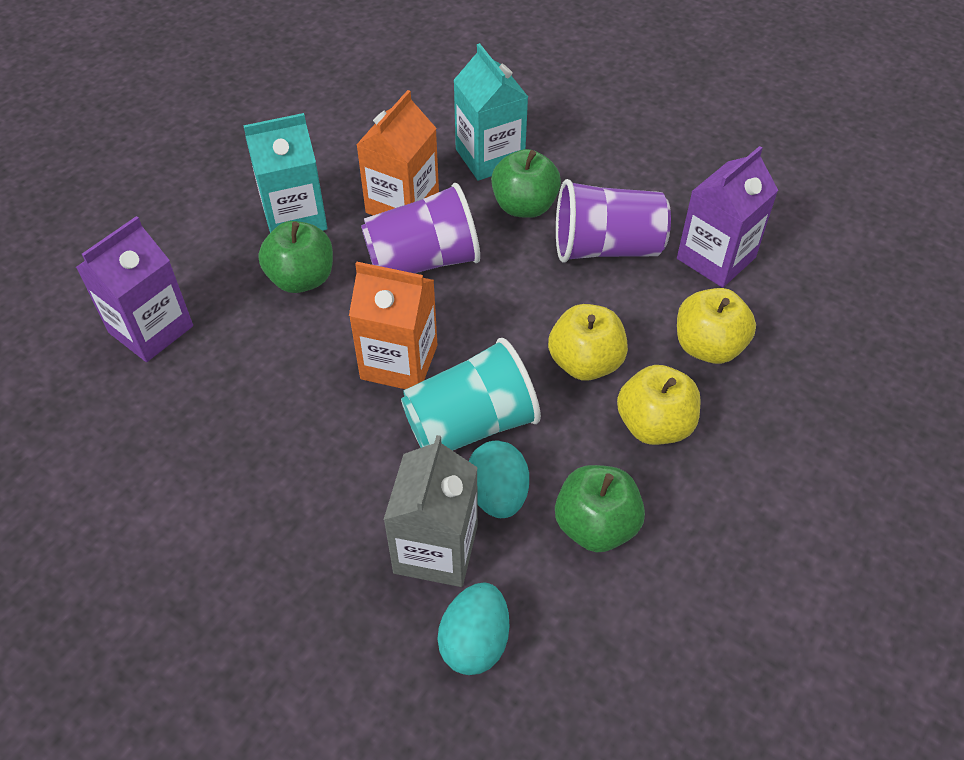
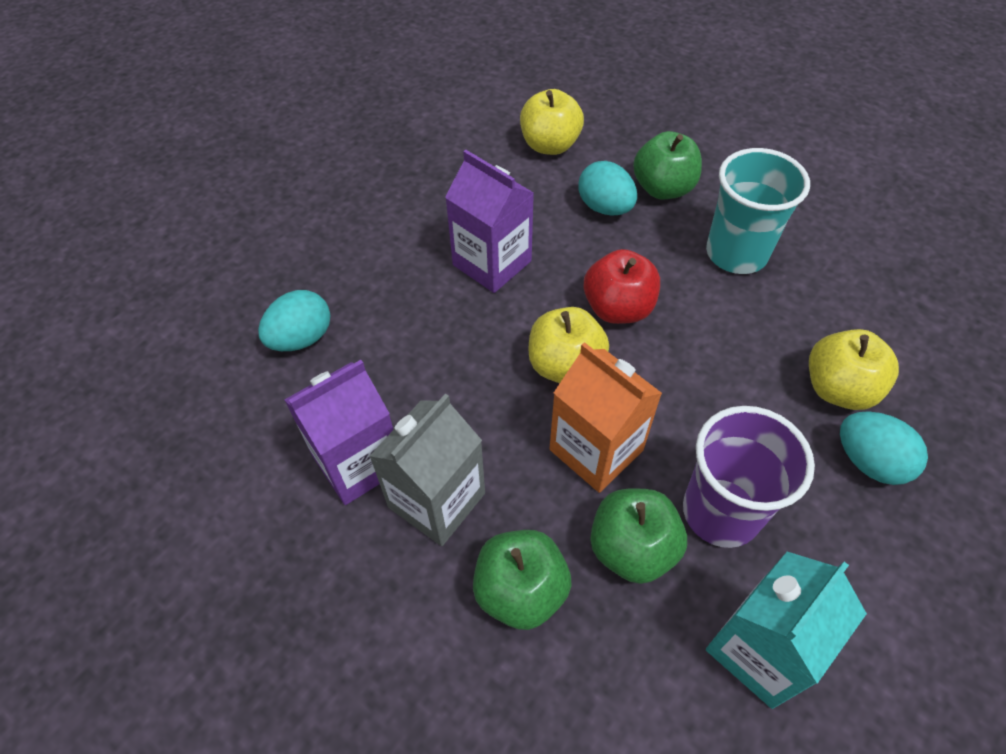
orange carton: 2 -> 1
purple cup: 2 -> 1
red apple: 0 -> 1
turquoise carton: 2 -> 1
turquoise egg: 2 -> 3

